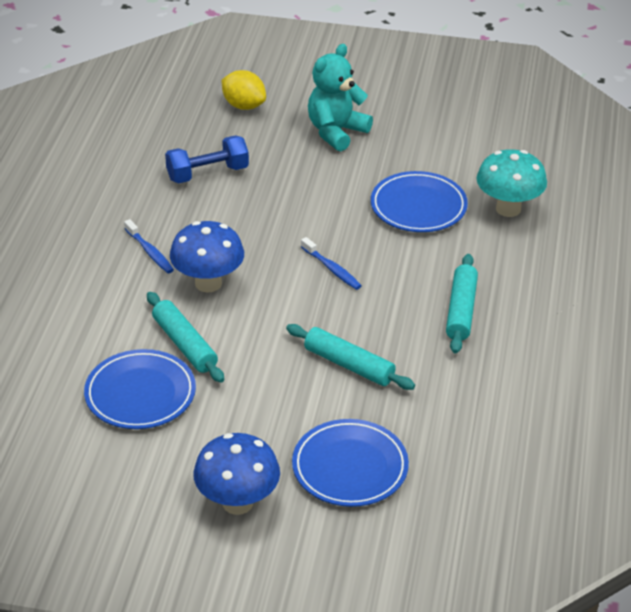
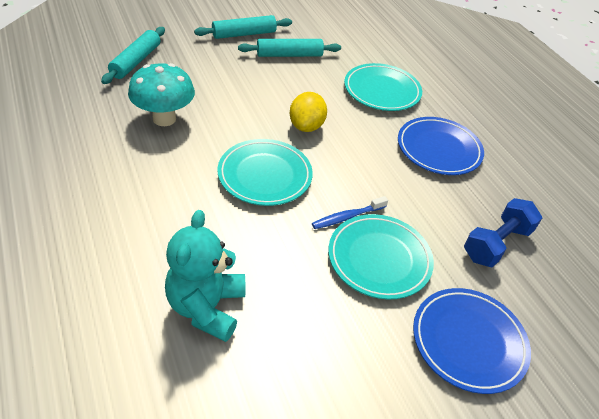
blue mushroom: 2 -> 0
blue plate: 3 -> 2
blue toothbrush: 2 -> 1
turquoise plate: 0 -> 3

